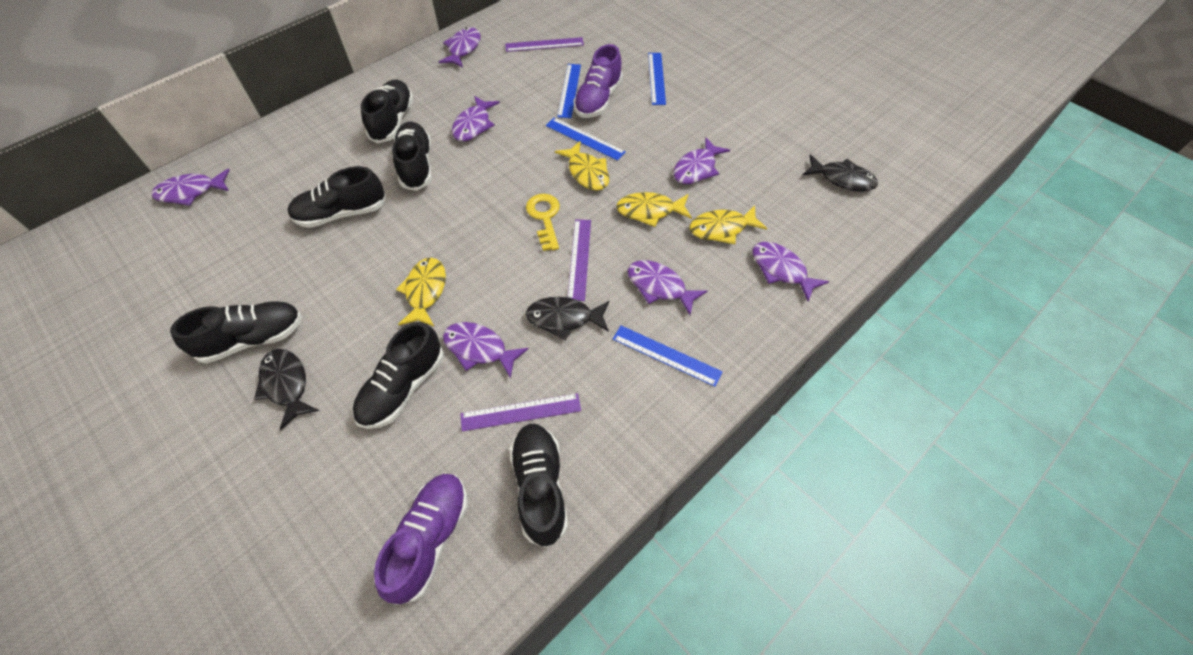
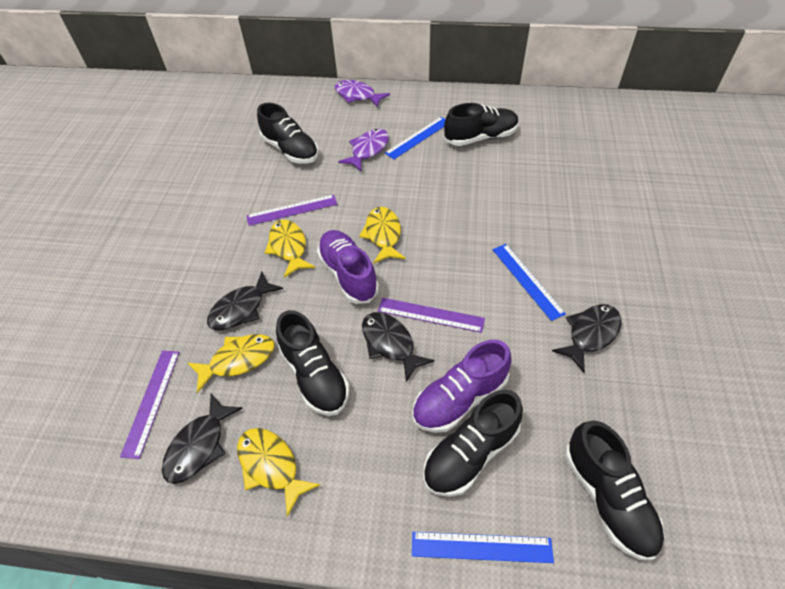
black fish: 3 -> 4
black shoe: 6 -> 5
blue ruler: 4 -> 3
purple fish: 7 -> 2
yellow key: 1 -> 0

